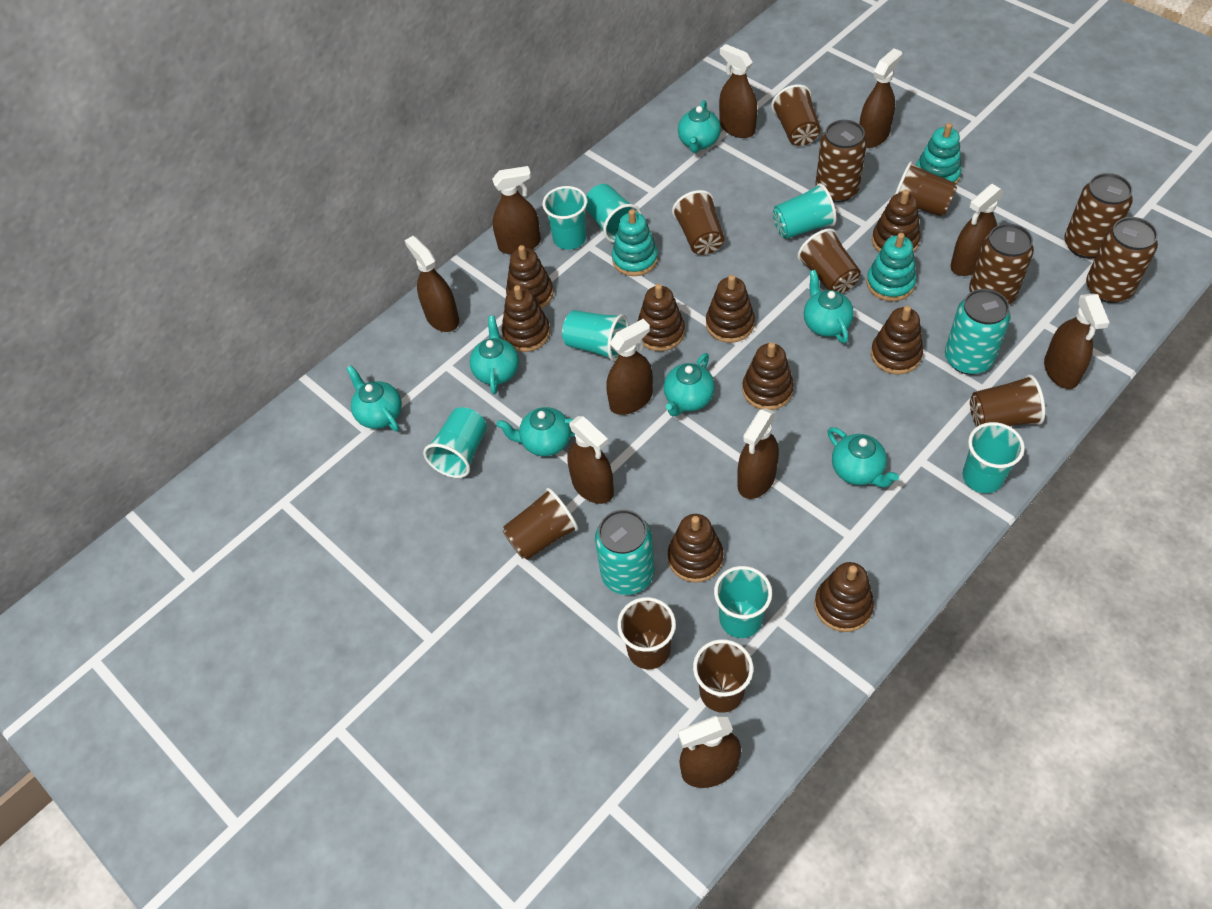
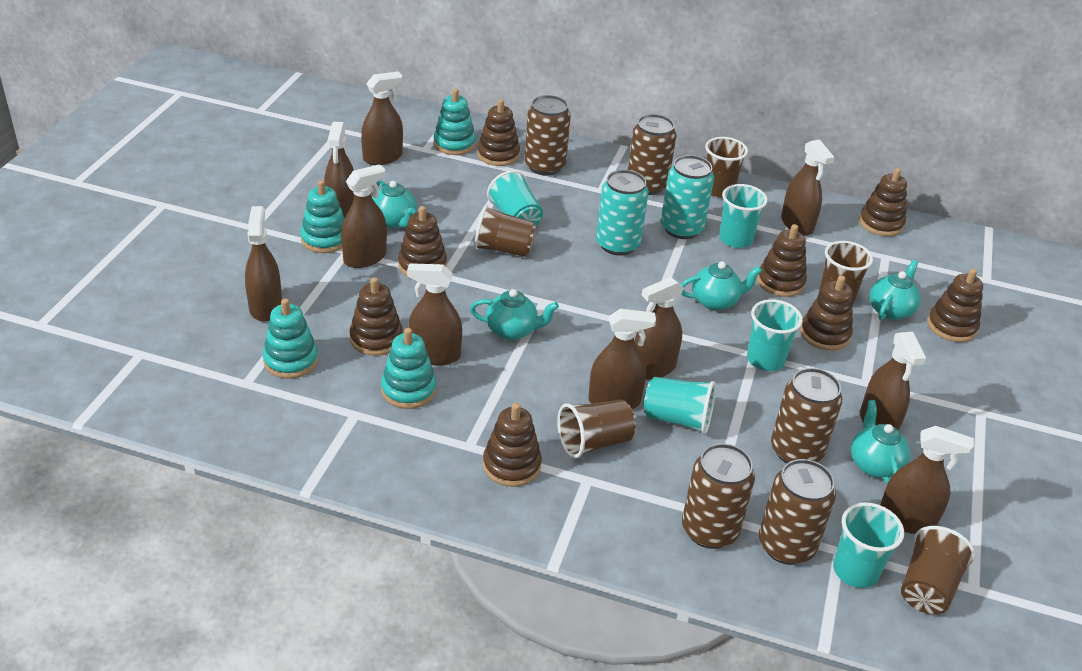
brown can: 4 -> 5
brown cup: 8 -> 5
brown stacking toy: 9 -> 8
turquoise cup: 7 -> 5
turquoise stacking toy: 3 -> 4
turquoise teapot: 7 -> 5

